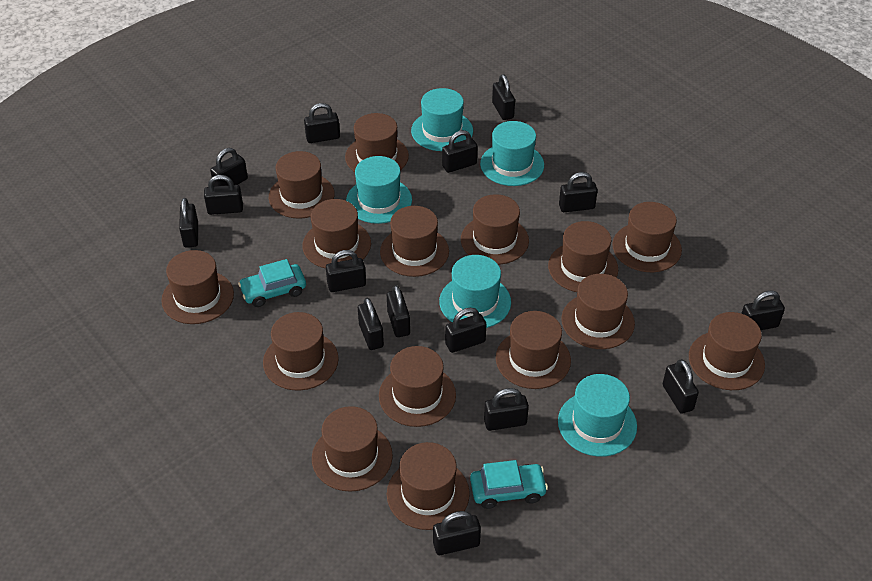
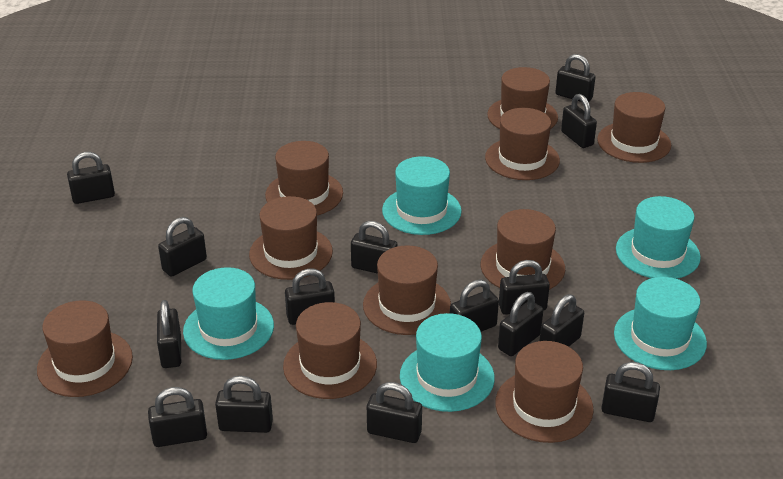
brown hat: 15 -> 10
turquoise car: 2 -> 0

